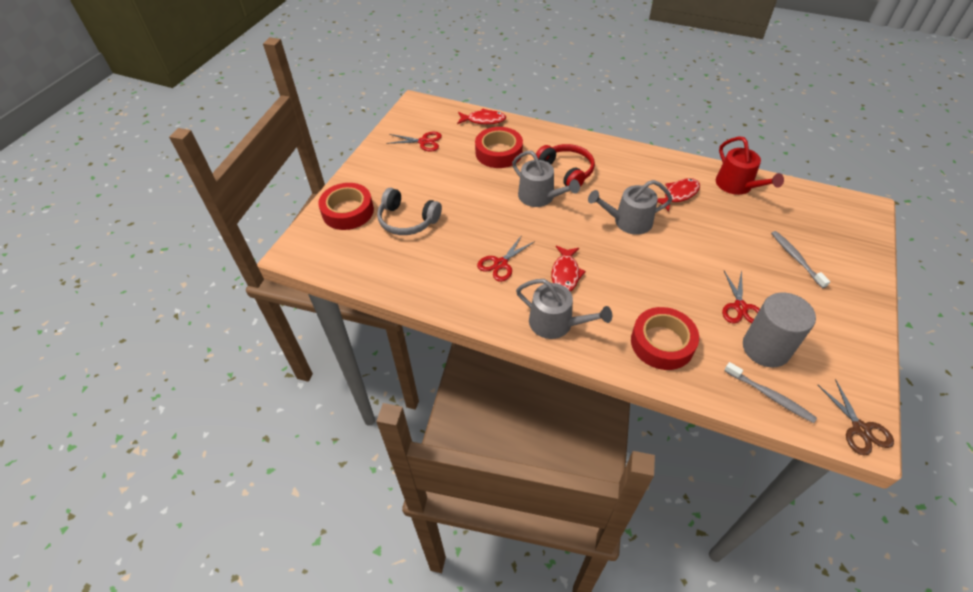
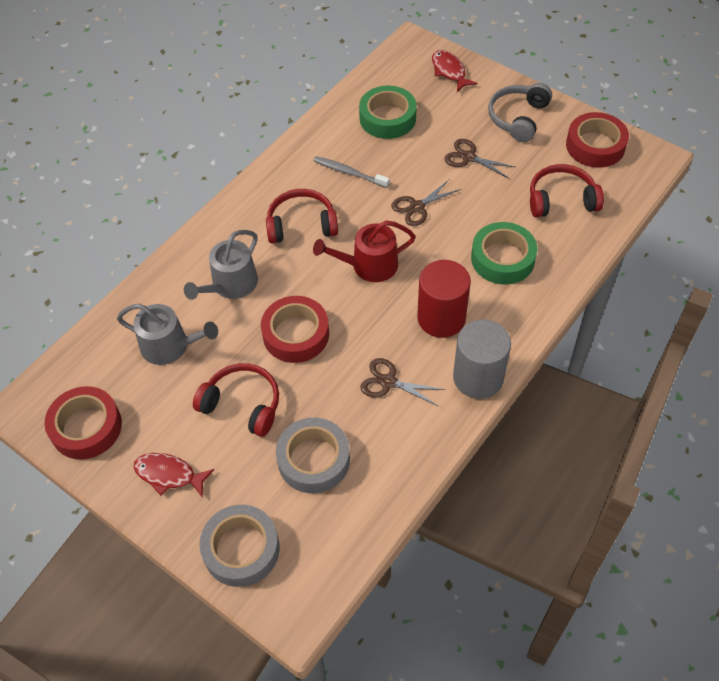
brown scissors: 1 -> 3
green tape: 0 -> 2
grey tape: 0 -> 2
grey toothbrush: 2 -> 1
grey watering can: 3 -> 2
red cylinder: 0 -> 1
red fish: 3 -> 2
red headphones: 1 -> 3
red scissors: 3 -> 0

